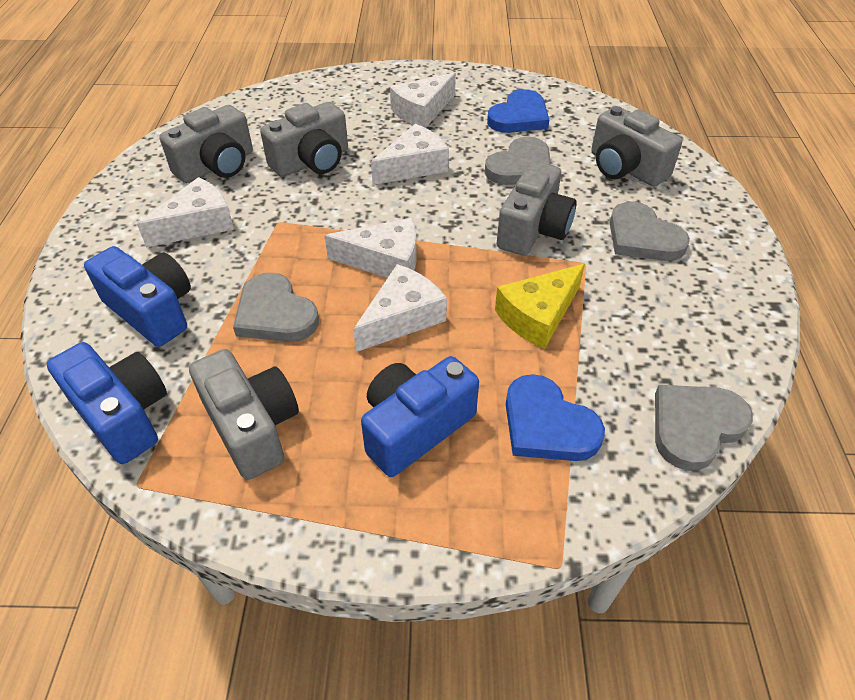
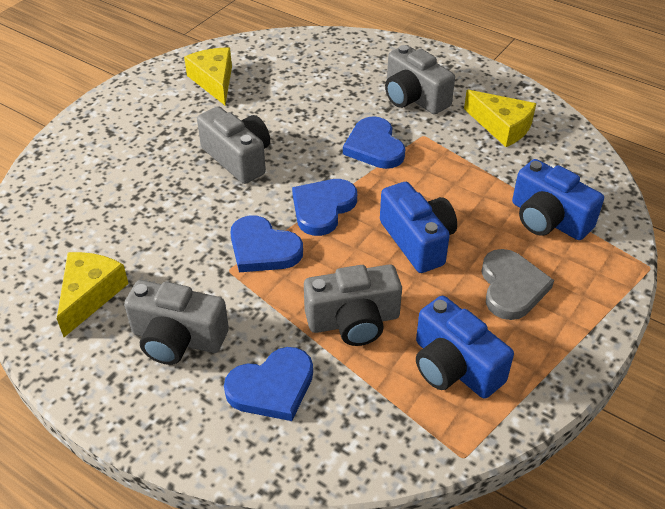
blue heart: 2 -> 4
grey camera: 5 -> 4
grey heart: 4 -> 1
white cheese: 5 -> 0
yellow cheese: 1 -> 3

